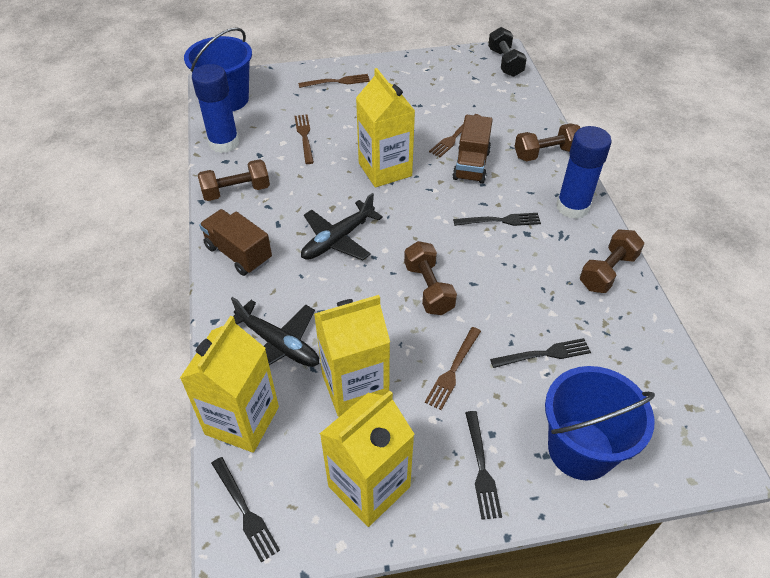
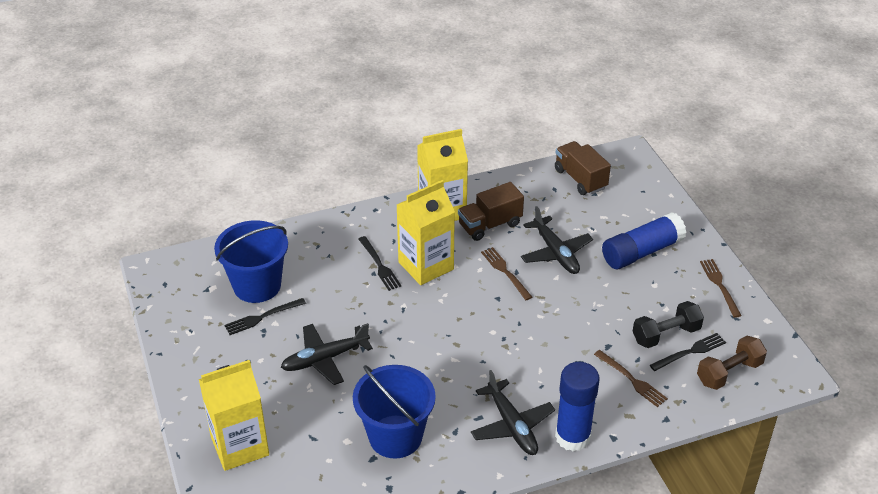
black fork: 4 -> 3
black plane: 2 -> 3
brown dumbbell: 4 -> 1
brown fork: 4 -> 3
yellow carton: 4 -> 3

